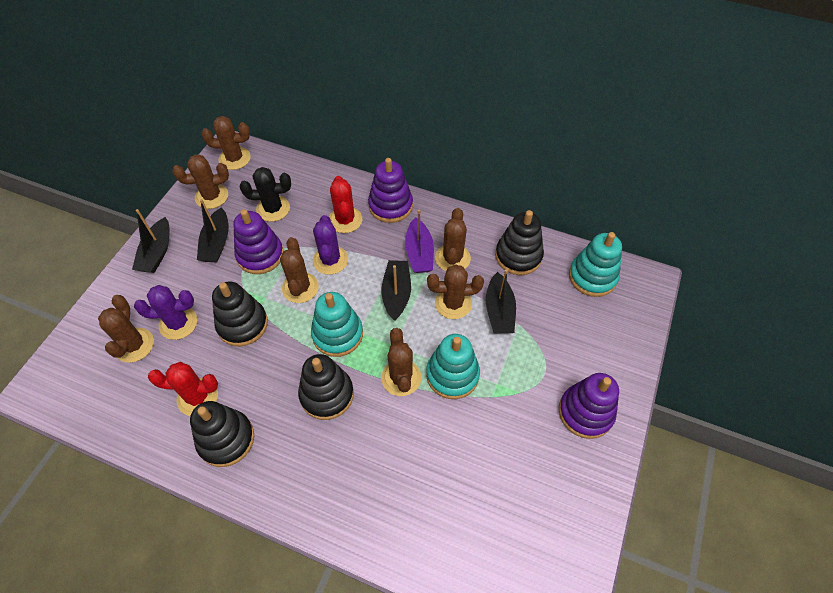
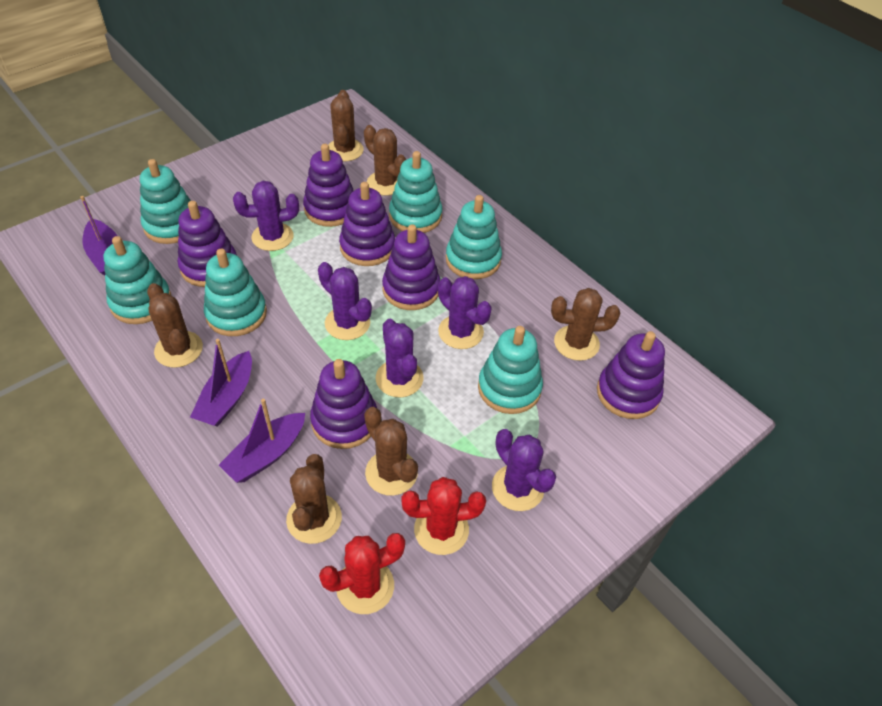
black boat: 4 -> 0
black cactus: 1 -> 0
black stacking toy: 4 -> 0
brown cactus: 7 -> 6
purple boat: 1 -> 3
purple cactus: 2 -> 5
purple stacking toy: 3 -> 6
turquoise stacking toy: 3 -> 6

